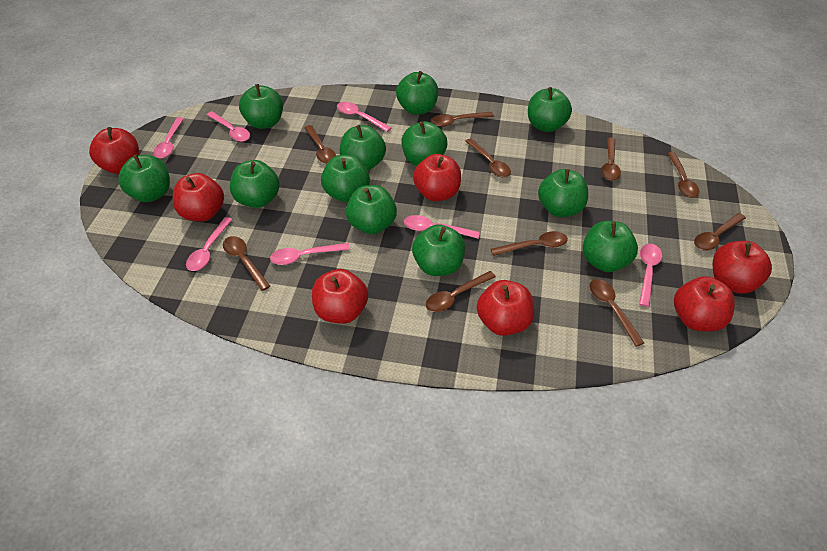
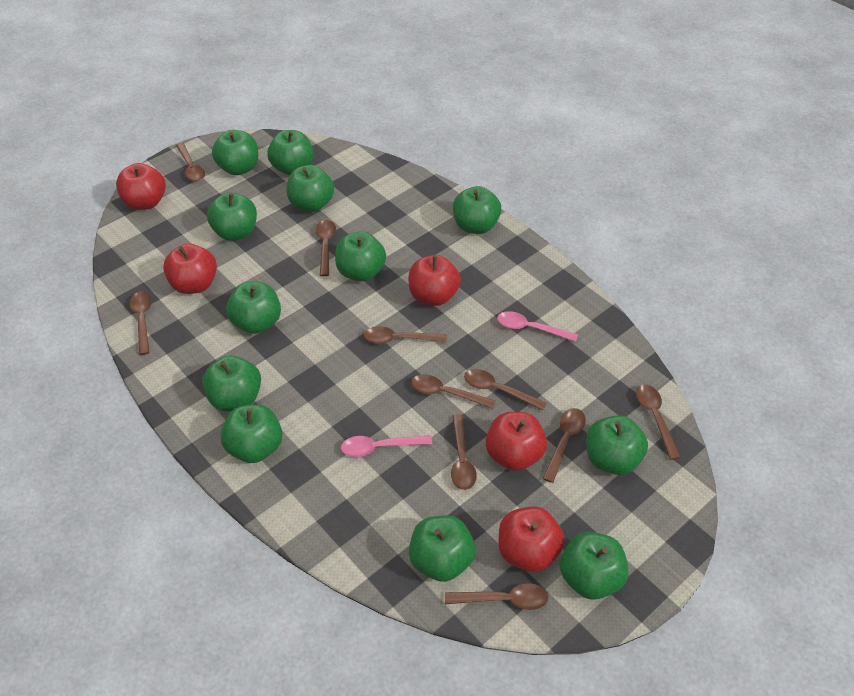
pink spoon: 7 -> 2
red apple: 7 -> 5

